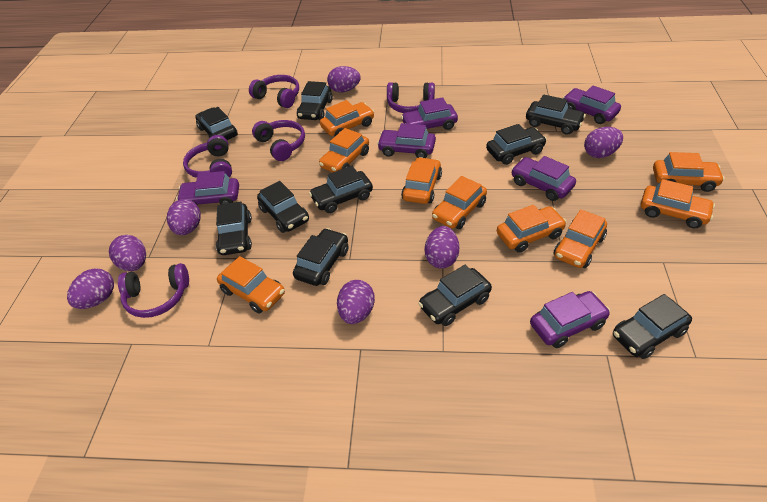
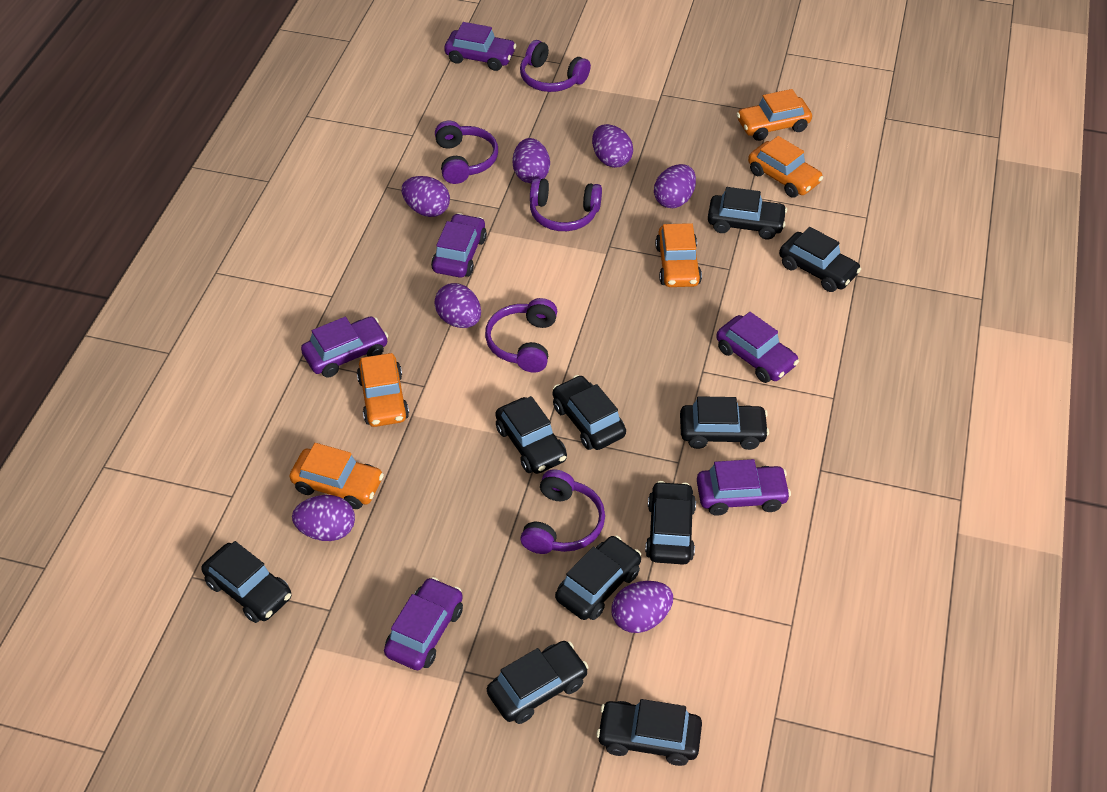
orange car: 9 -> 5

